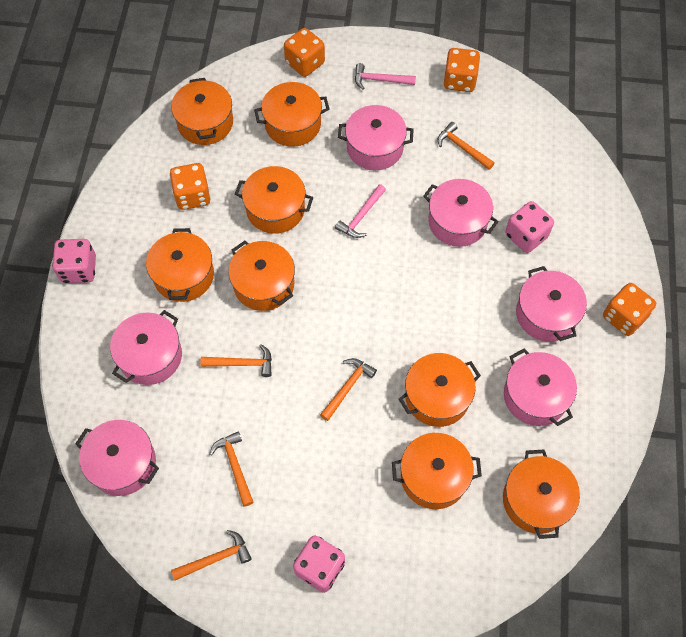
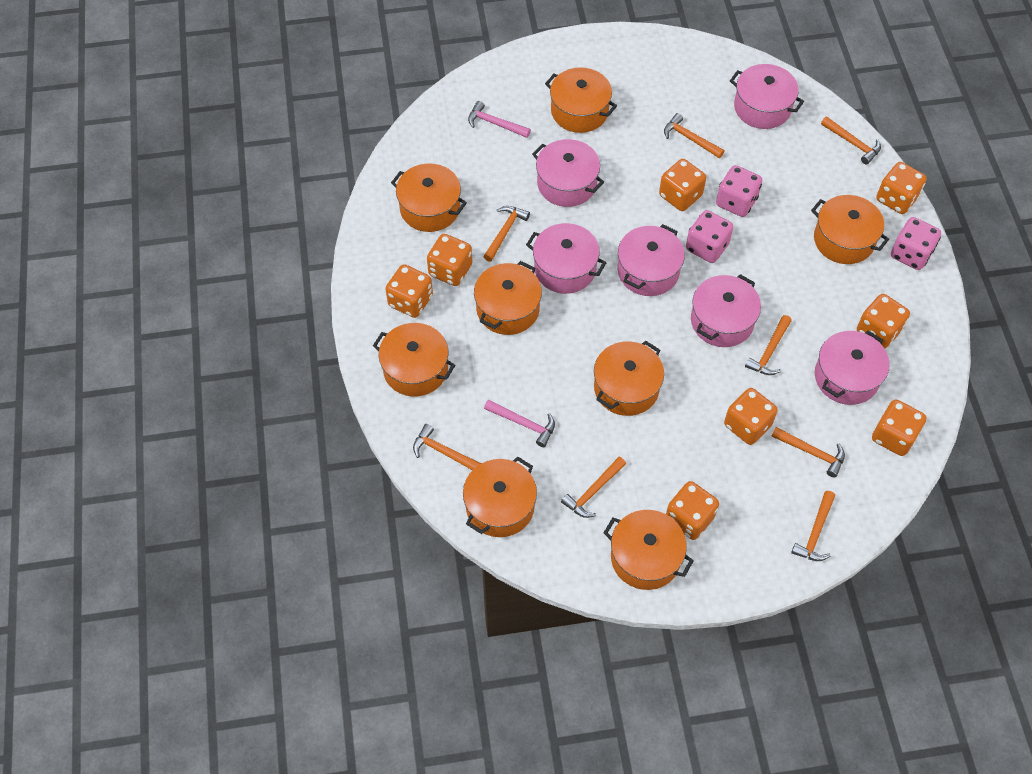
orange dice: 4 -> 8
orange hammer: 5 -> 8

